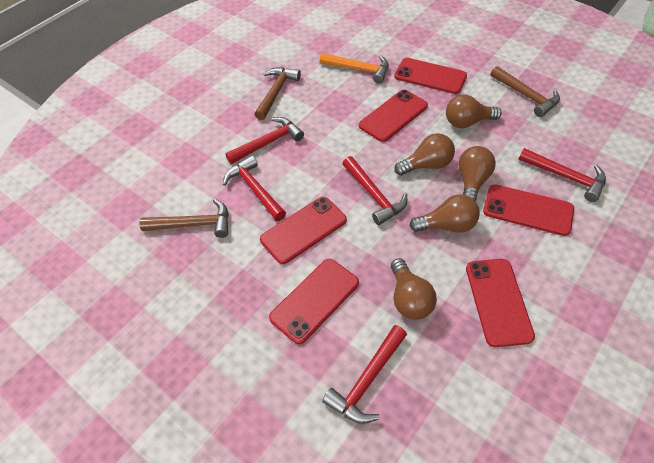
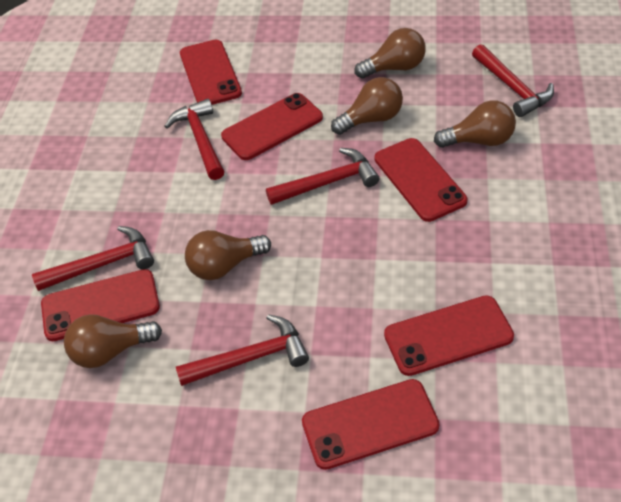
brown hammer: 3 -> 0
orange hammer: 1 -> 0

